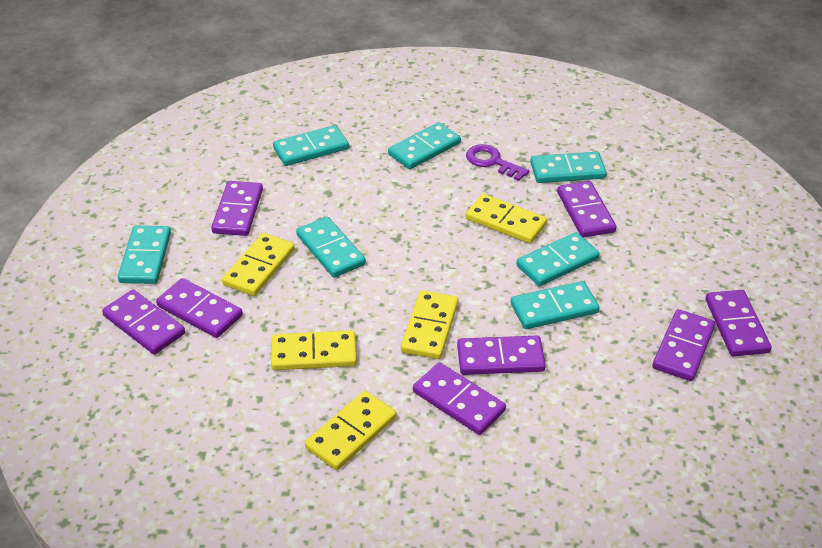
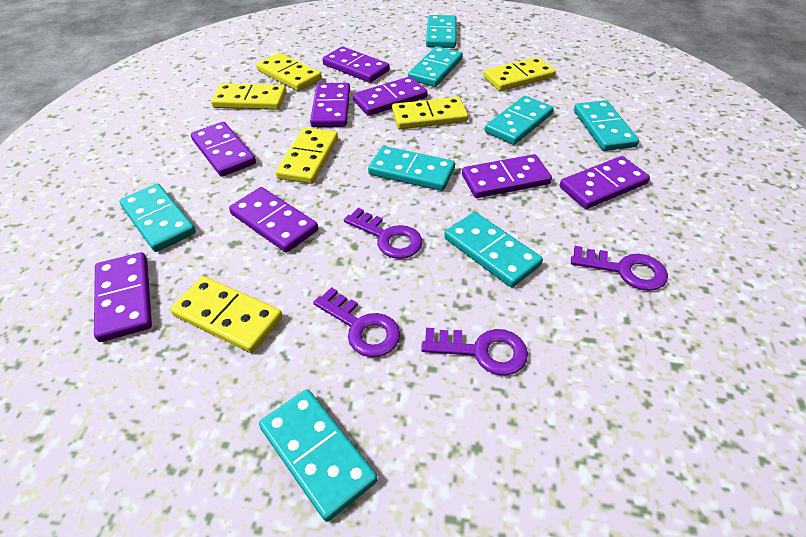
purple key: 1 -> 4
turquoise domino: 7 -> 8
yellow domino: 5 -> 6

